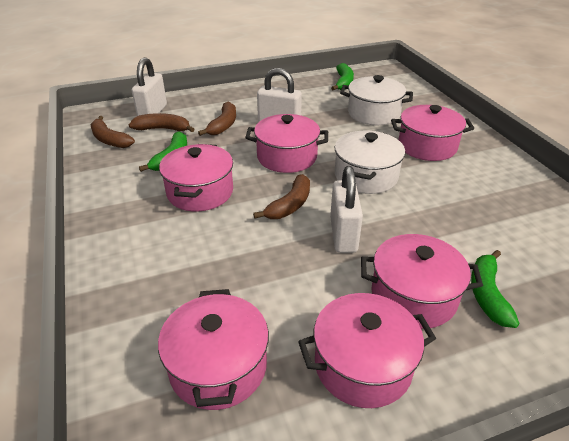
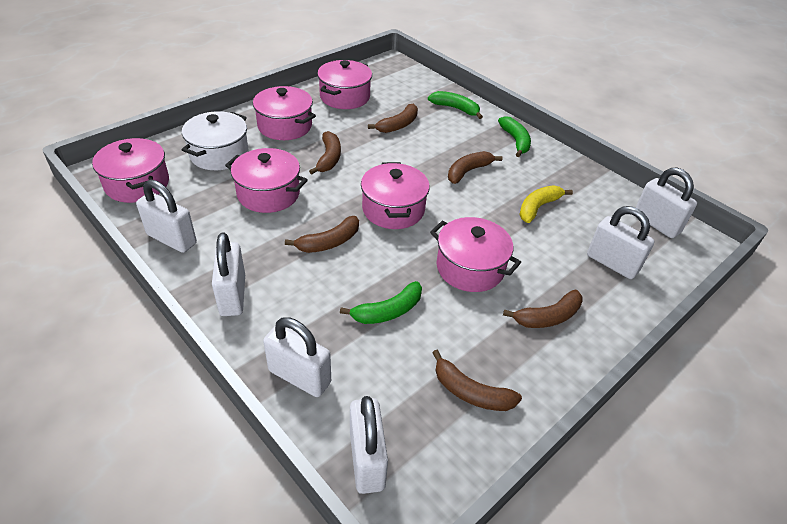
brown banana: 4 -> 6
white padlock: 3 -> 6
white pot: 2 -> 1
yellow banana: 0 -> 1

